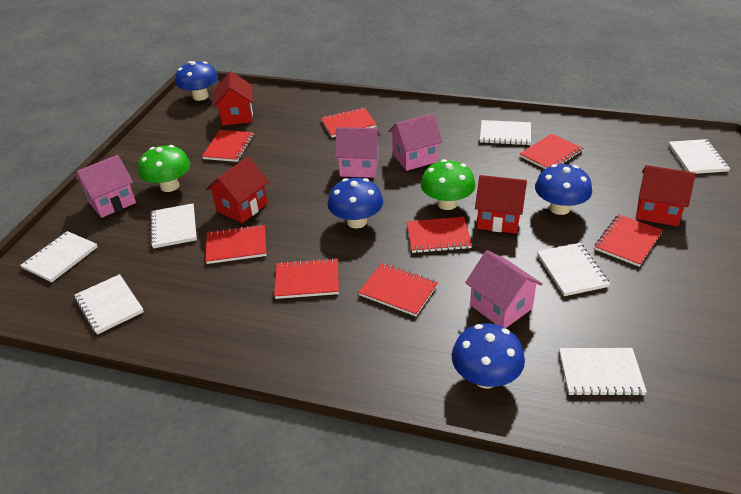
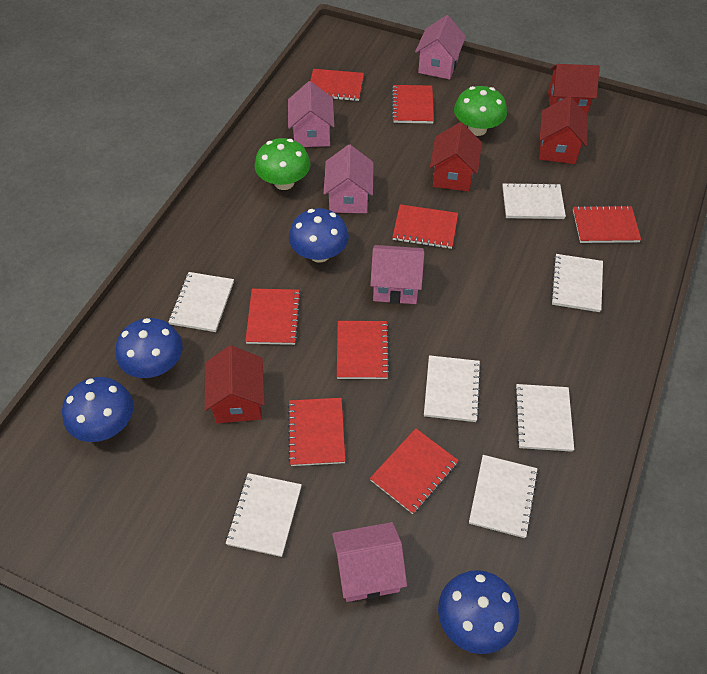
pink house: 4 -> 5

